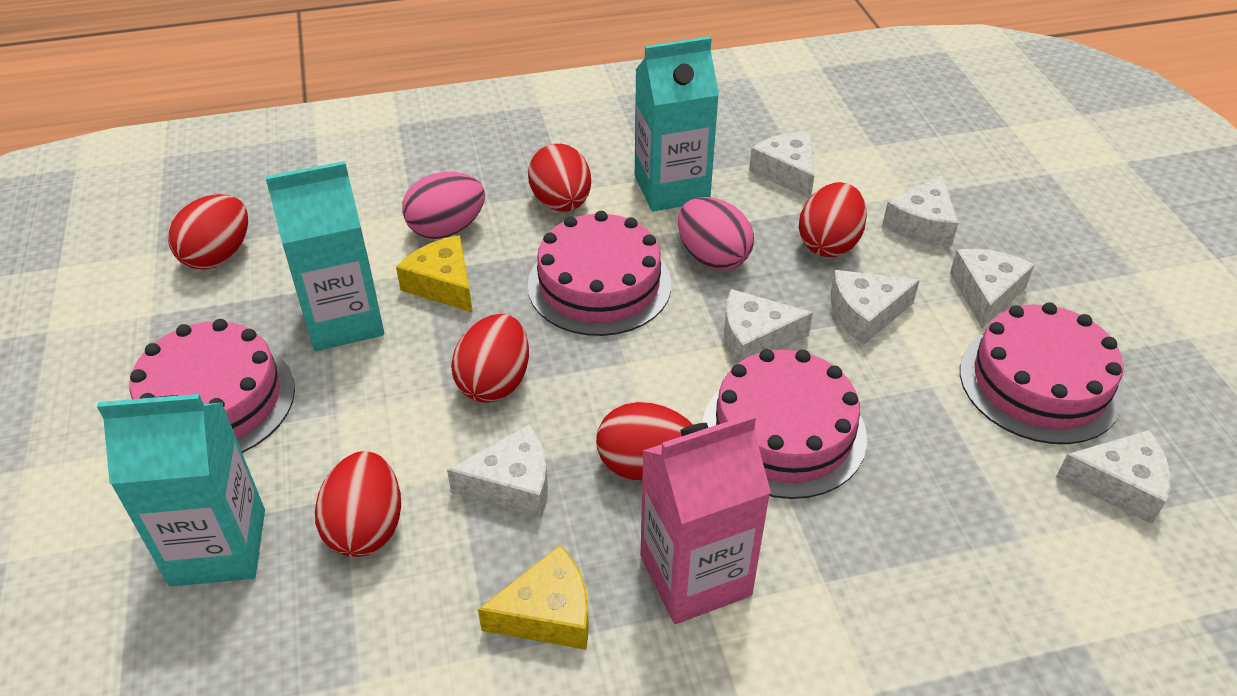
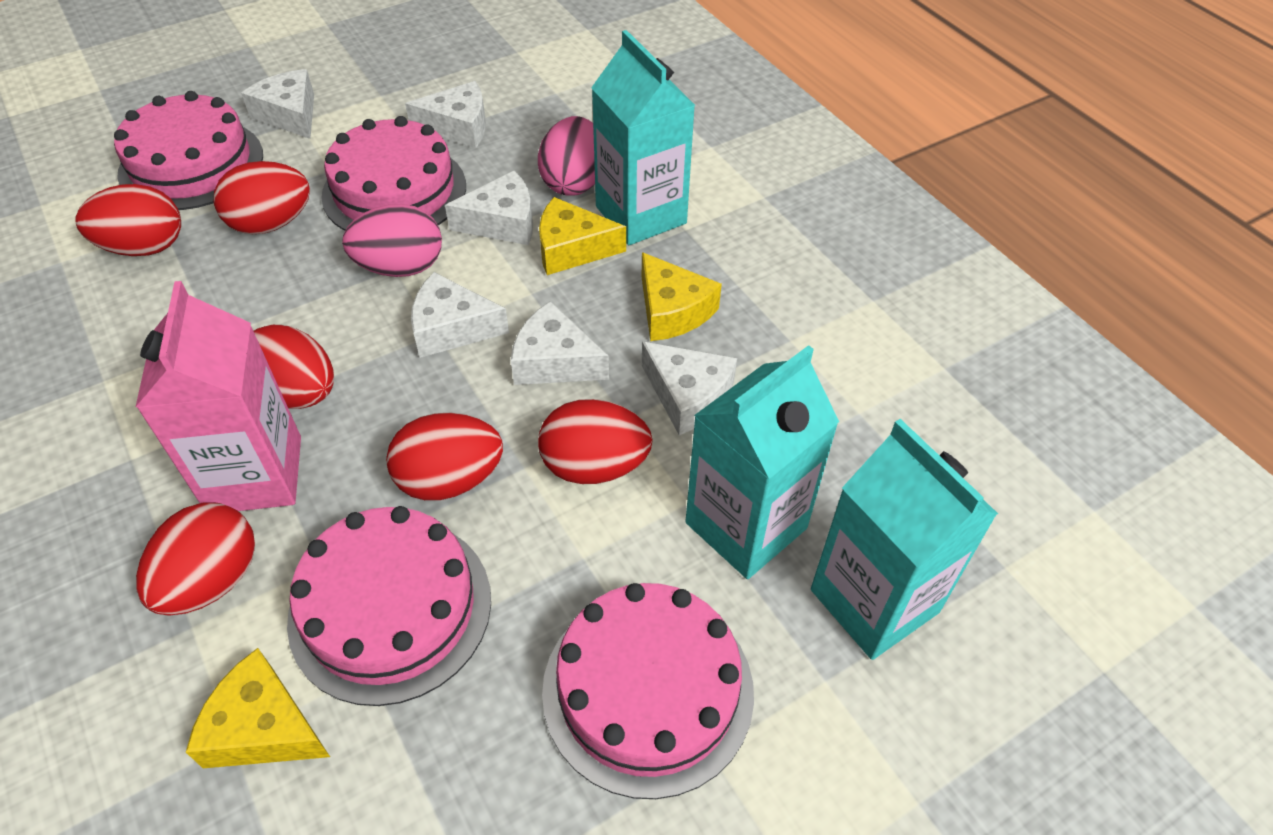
white cheese: 7 -> 6
yellow cheese: 2 -> 3

